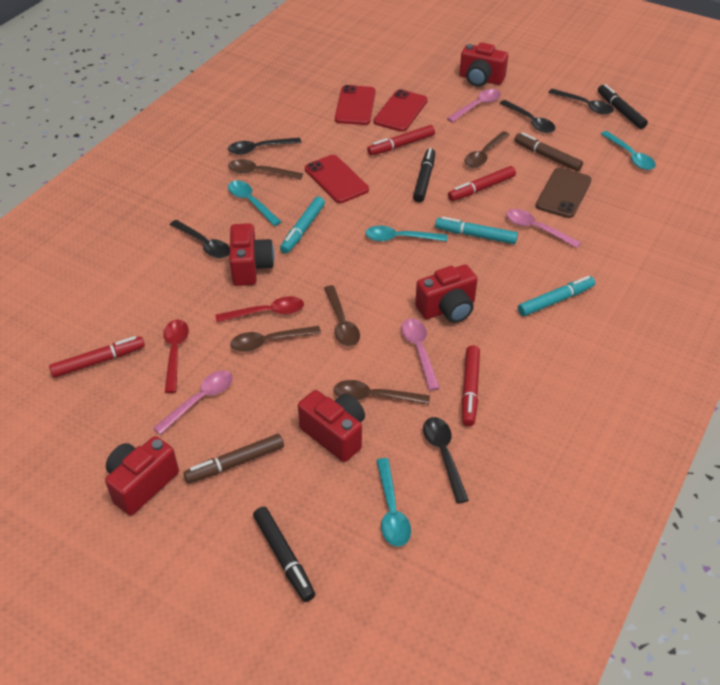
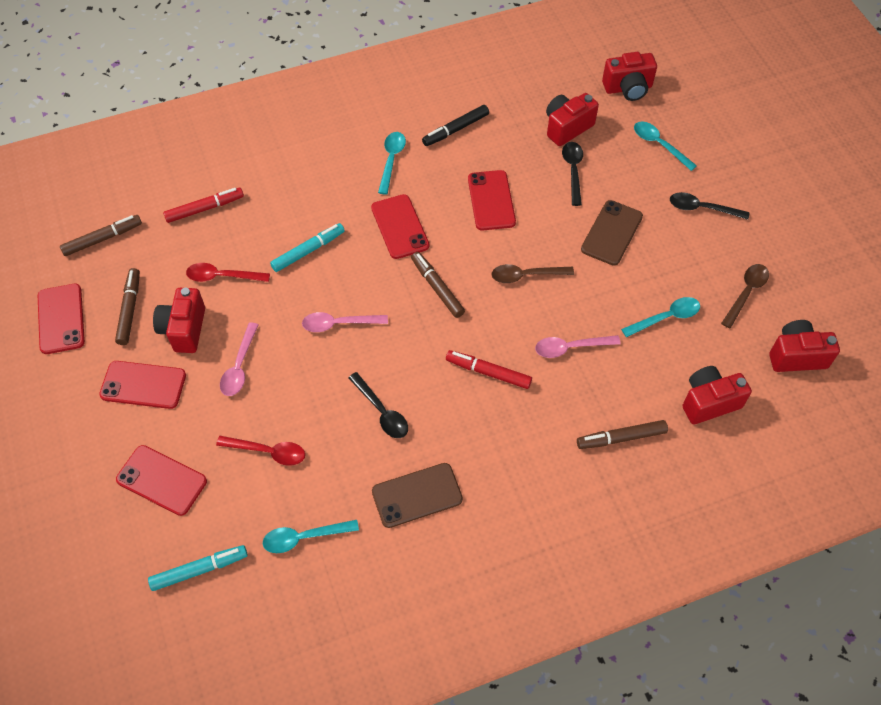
black marker: 3 -> 1
black spoon: 5 -> 3
brown marker: 2 -> 4
brown phone: 1 -> 2
brown spoon: 5 -> 2
pink spoon: 4 -> 3
red marker: 4 -> 2
red phone: 3 -> 5
turquoise marker: 3 -> 2

